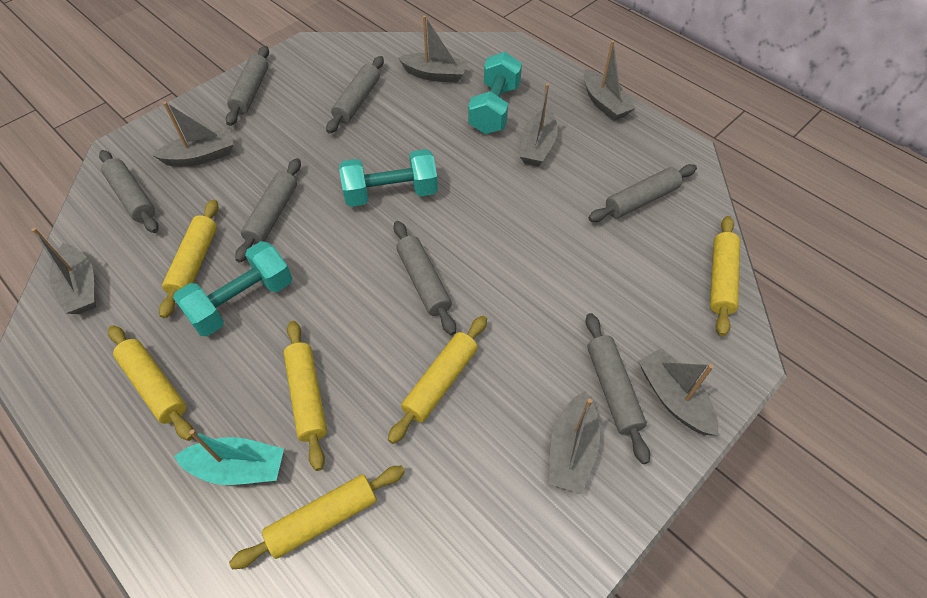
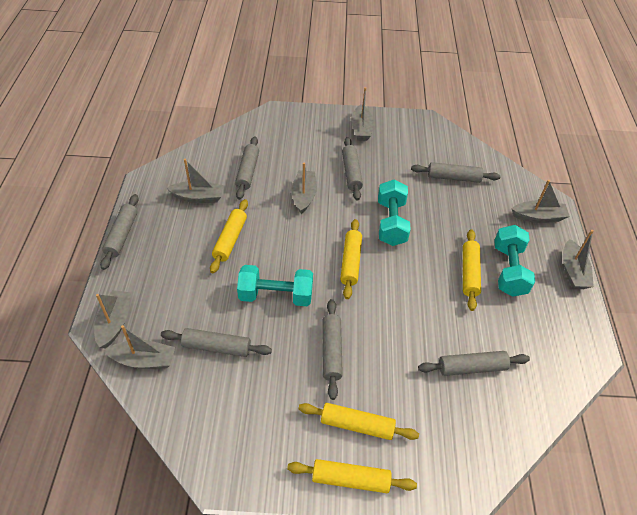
turquoise boat: 1 -> 0
yellow rolling pin: 6 -> 5

